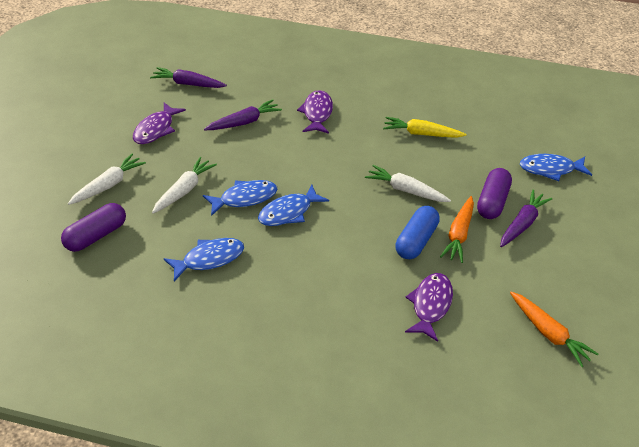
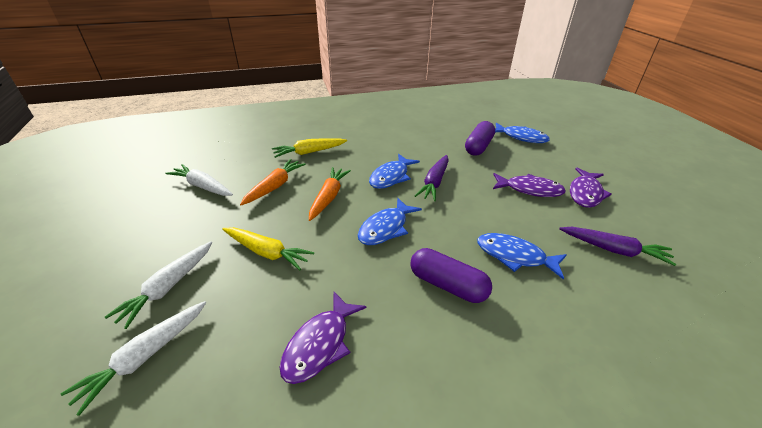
blue capsule: 1 -> 0
purple carrot: 3 -> 2
yellow carrot: 1 -> 2

